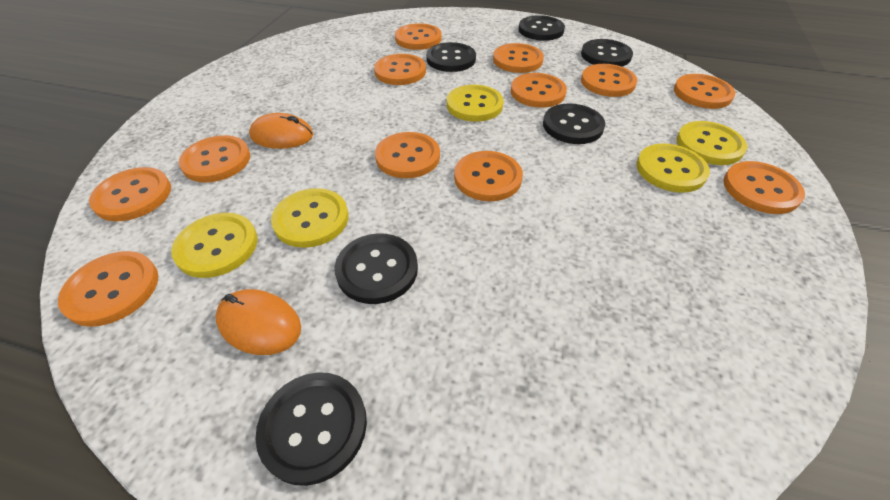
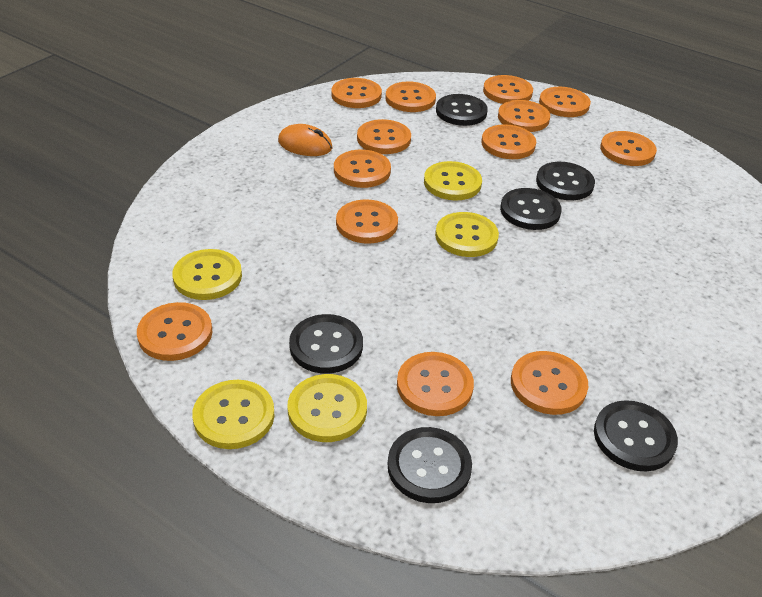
orange button: 12 -> 13
orange mouse: 2 -> 1

